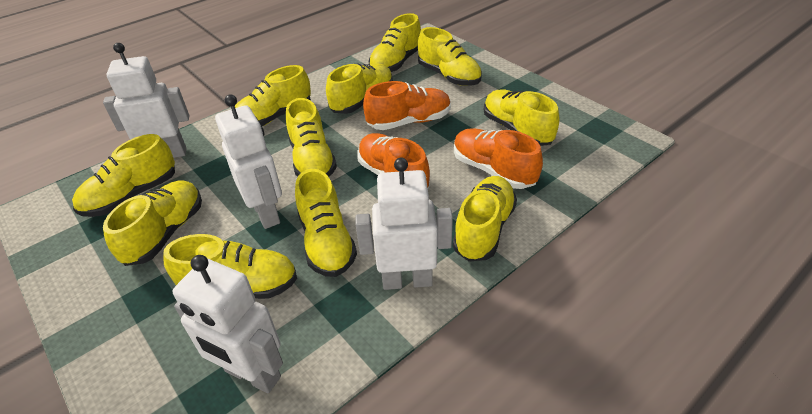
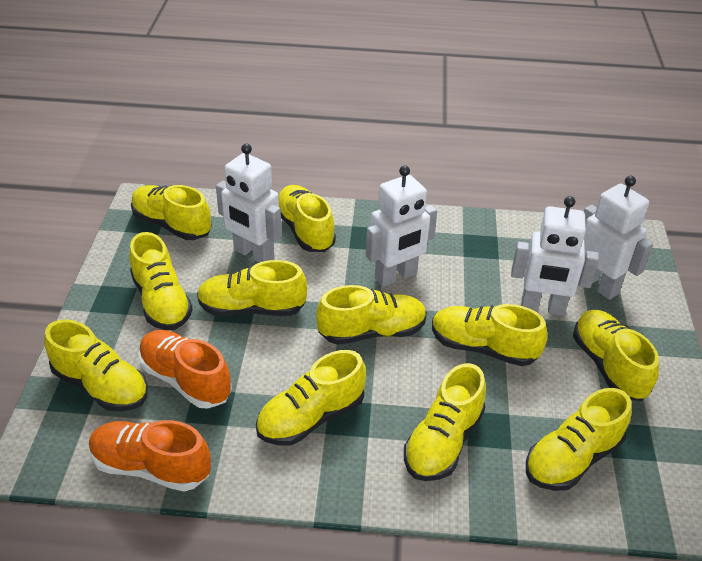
orange shoe: 3 -> 2

